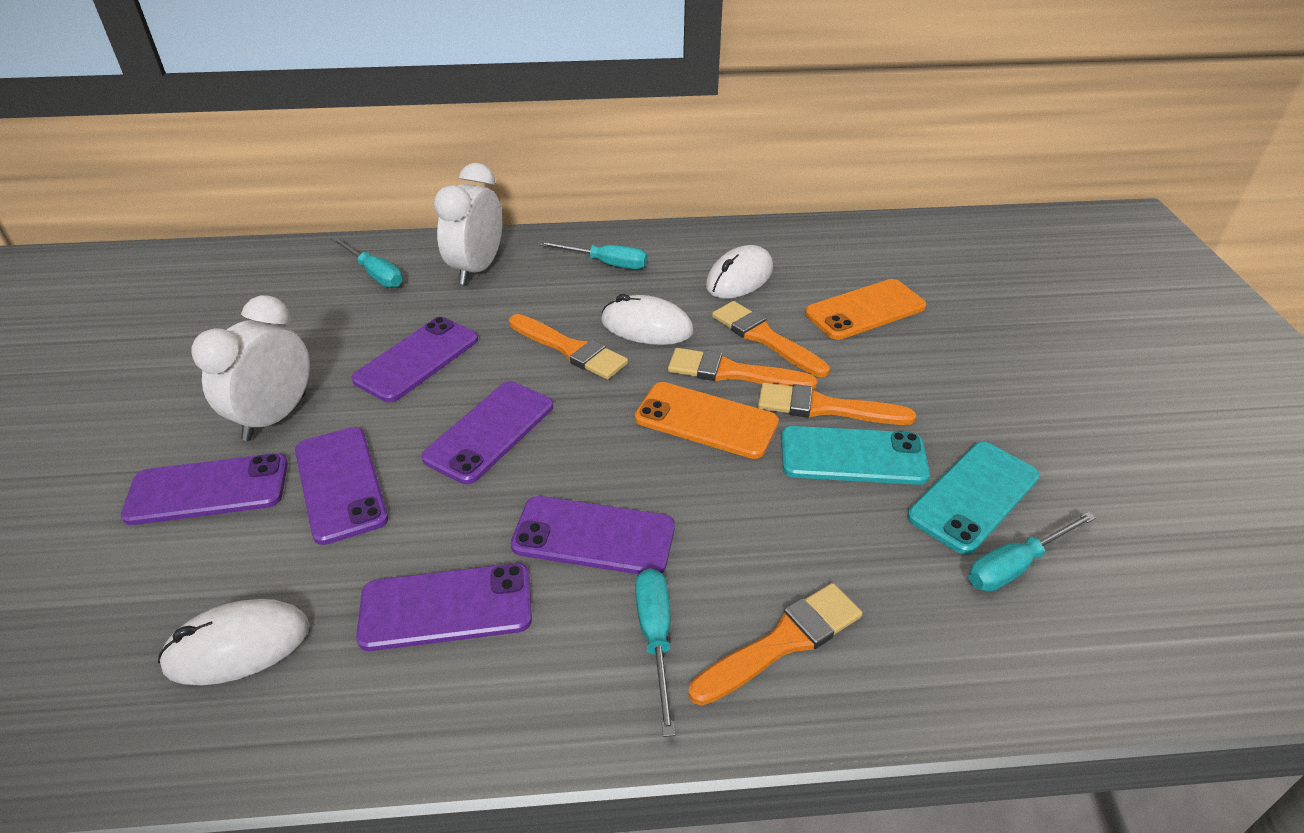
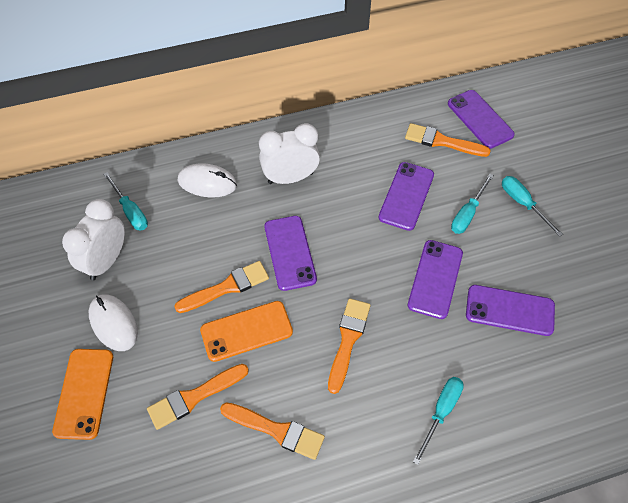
purple phone: 6 -> 5
turquoise phone: 2 -> 0
white mouse: 3 -> 2

